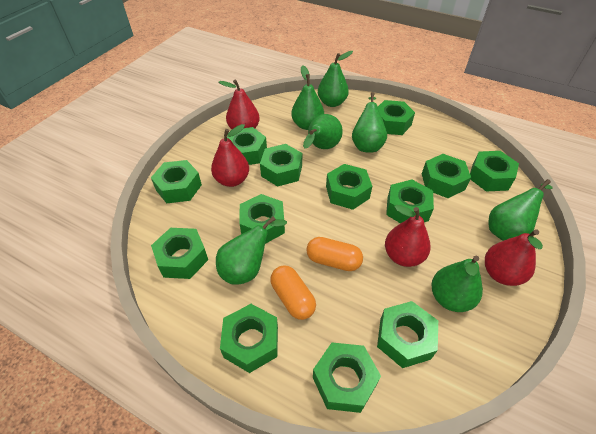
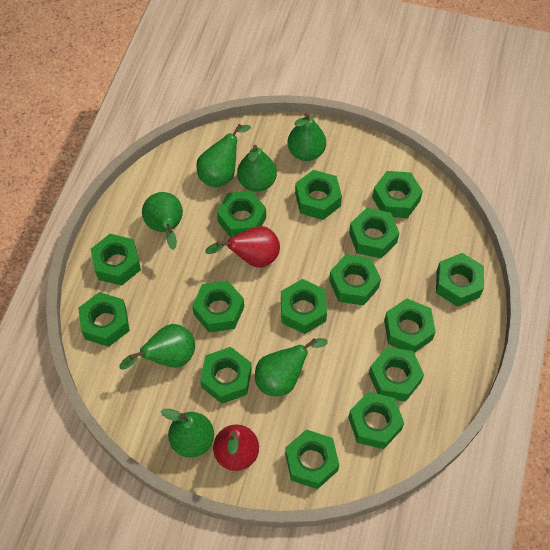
green nut: 13 -> 15
orange capsule: 2 -> 0
red pear: 4 -> 2

